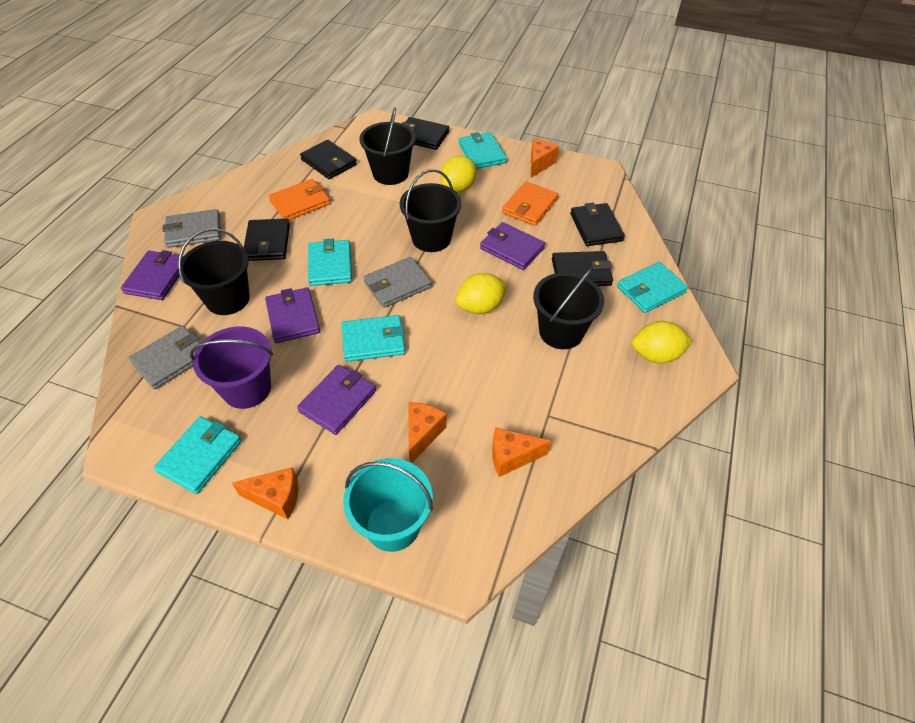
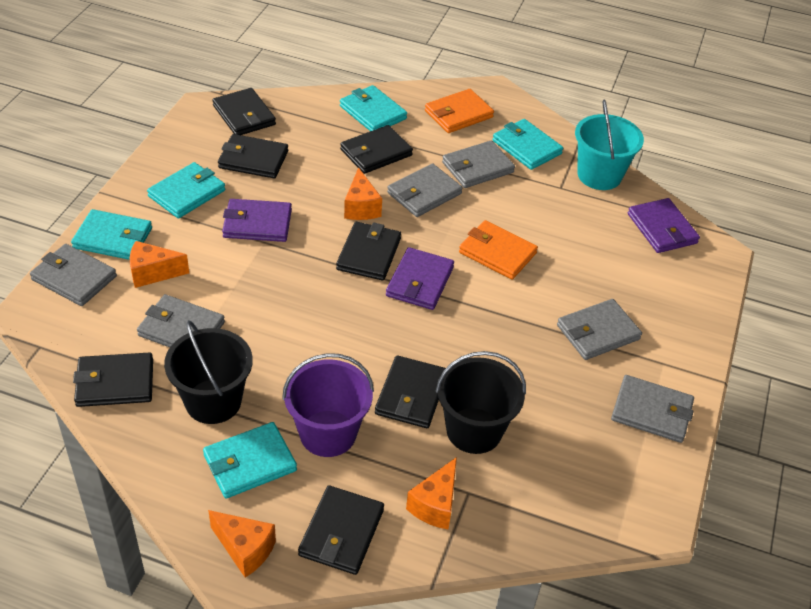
black bucket: 4 -> 2
black wallet: 5 -> 7
grey wallet: 3 -> 6
purple wallet: 4 -> 3
yellow lemon: 3 -> 0

